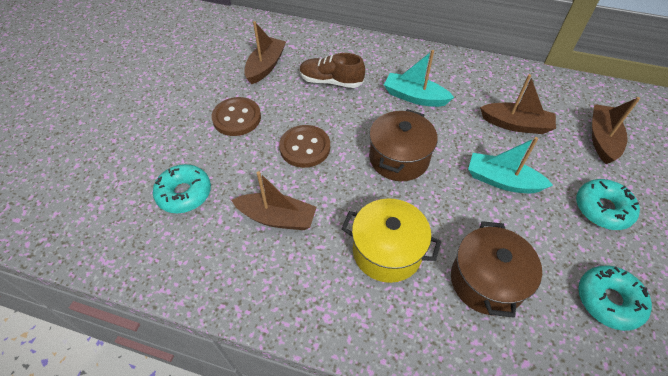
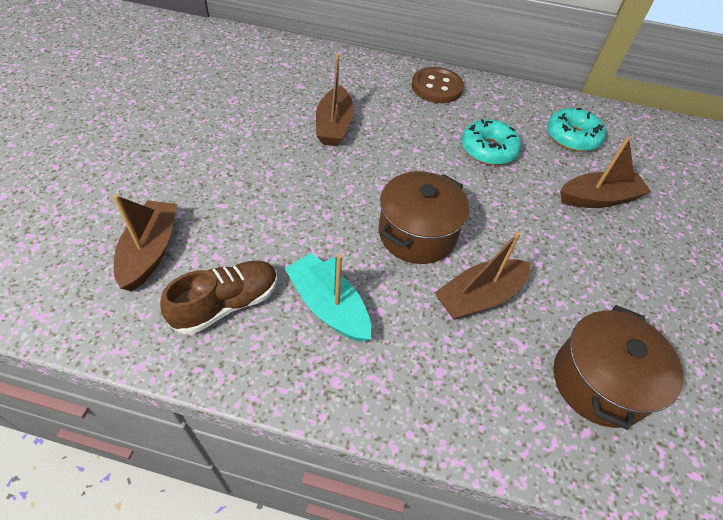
brown button: 2 -> 1
turquoise boat: 2 -> 1
turquoise donut: 3 -> 2
yellow pot: 1 -> 0

